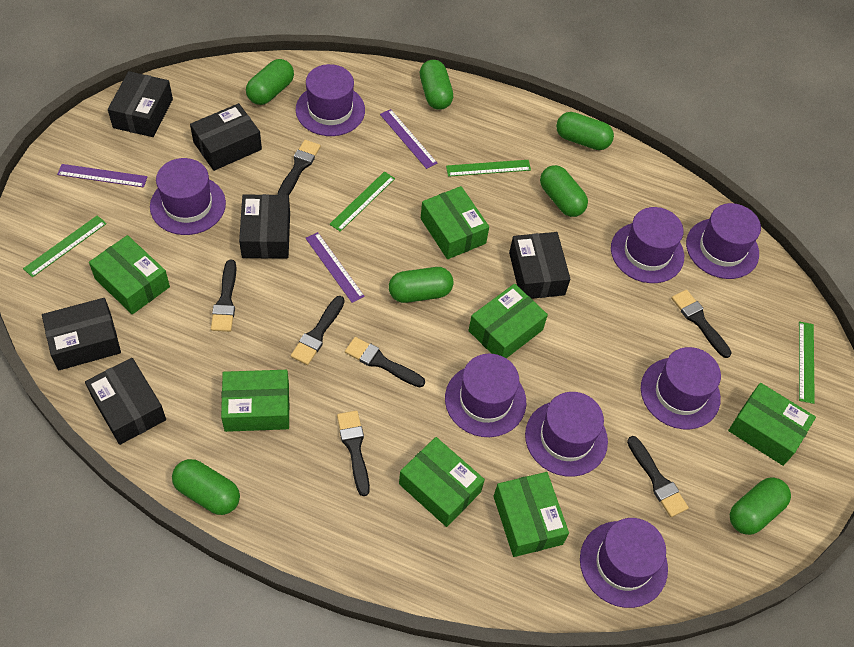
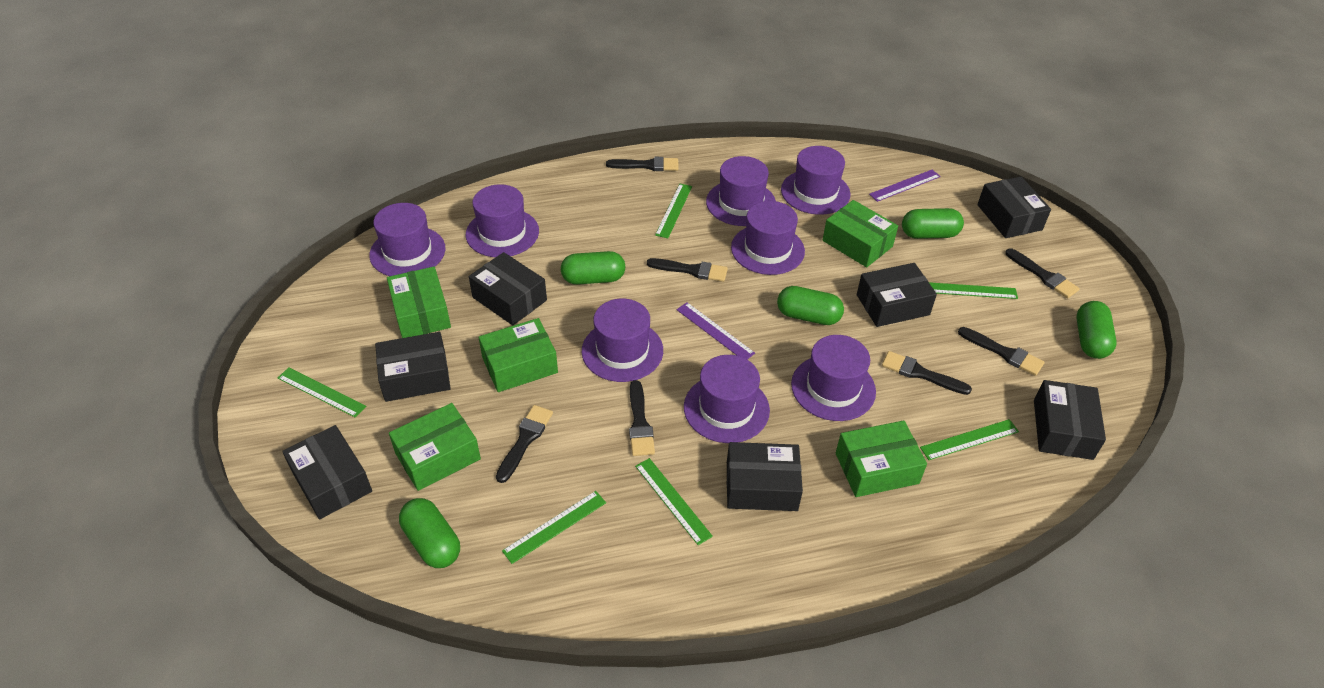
black box: 6 -> 7
green box: 7 -> 5
green capsule: 7 -> 5
green ruler: 4 -> 6
purple ruler: 3 -> 2

